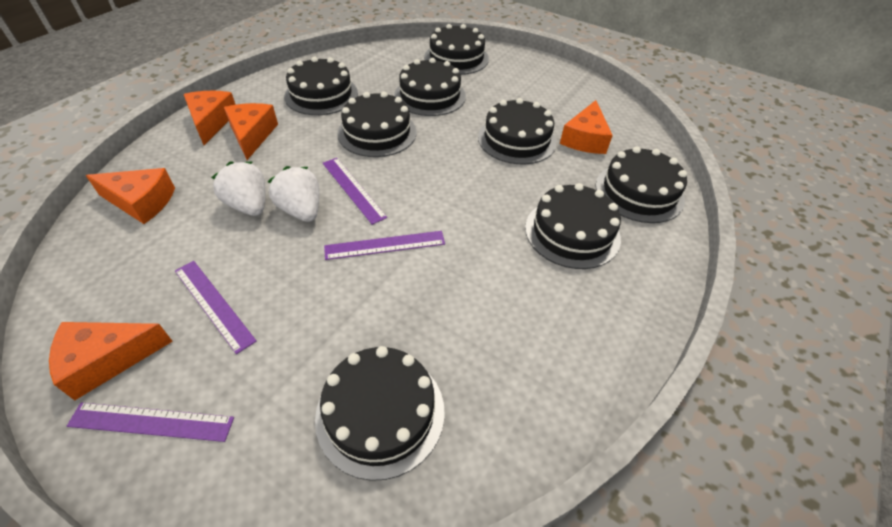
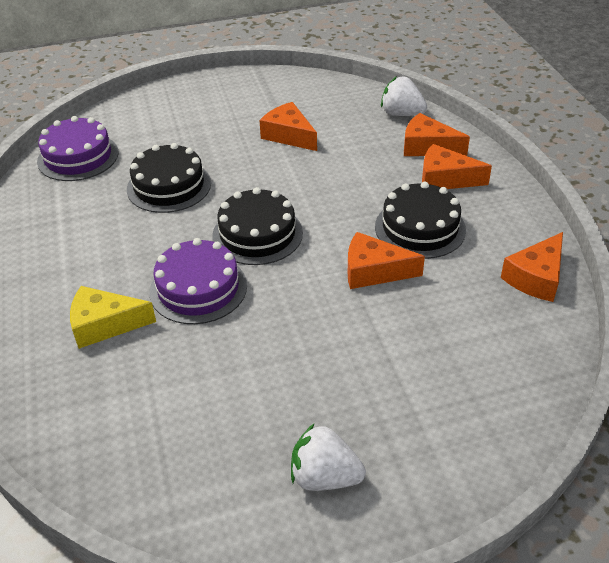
black cake: 8 -> 3
purple cake: 0 -> 2
purple ruler: 4 -> 0
yellow cheese: 0 -> 1

